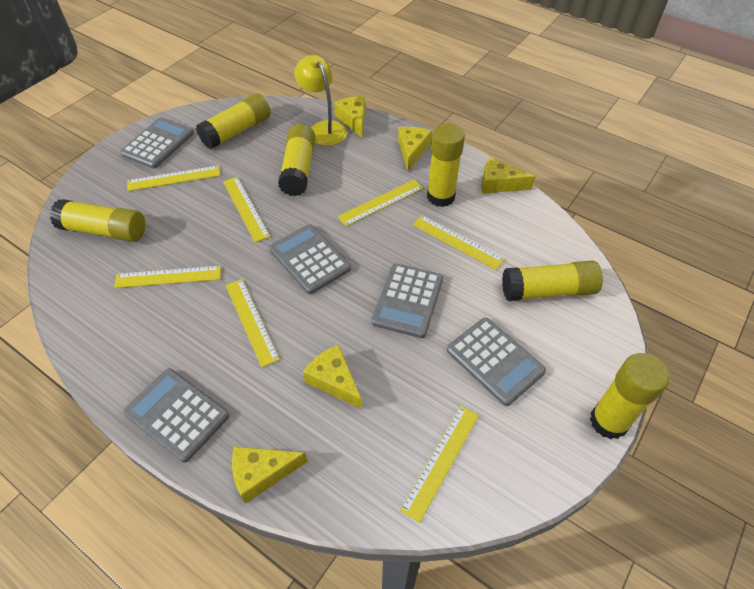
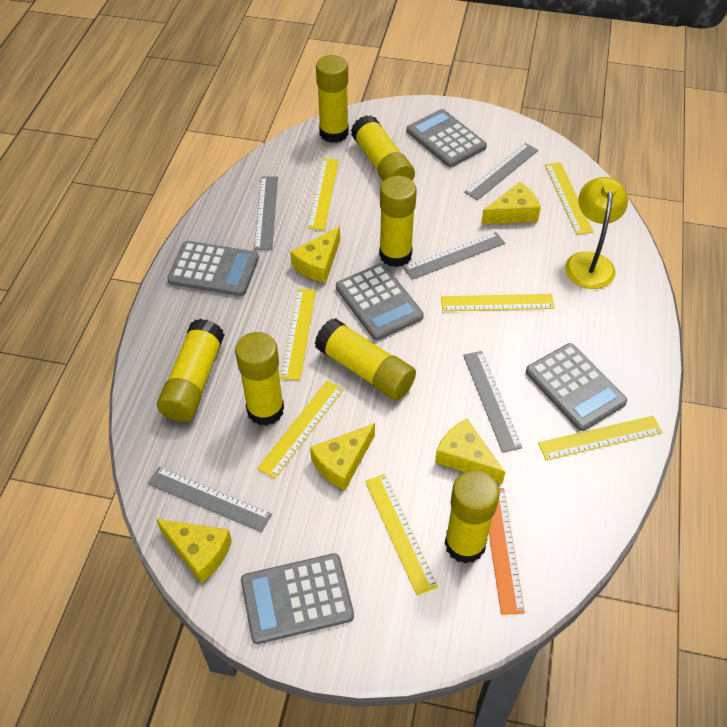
grey ruler: 0 -> 5
orange ruler: 0 -> 1
yellow glue stick: 6 -> 7

